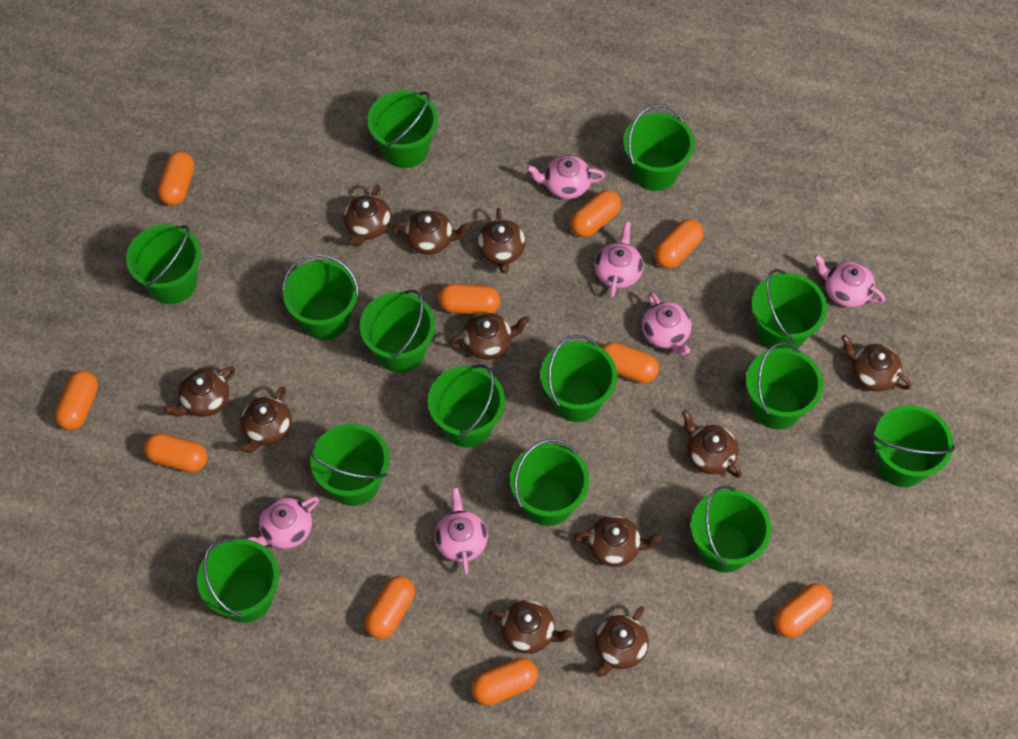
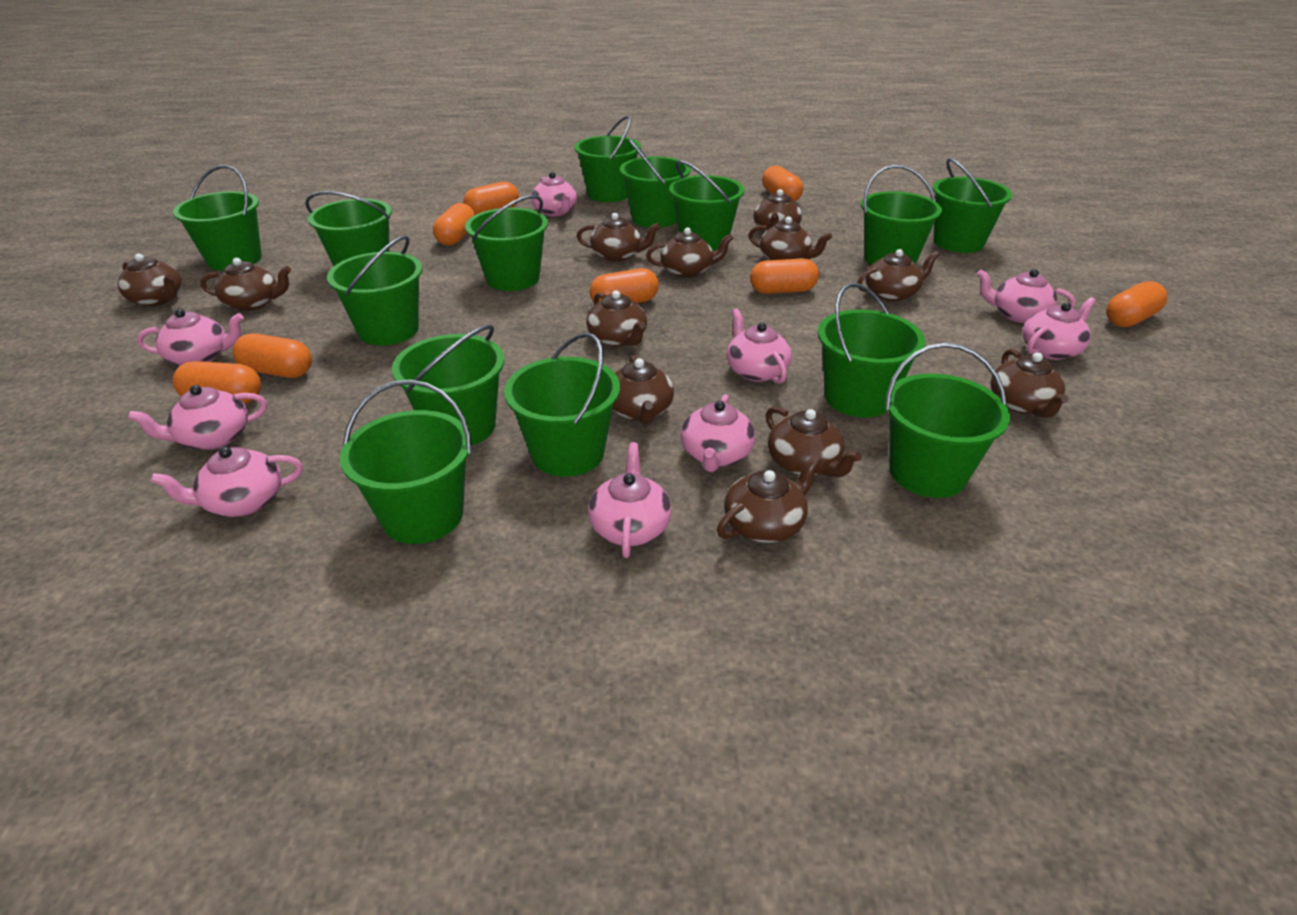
brown teapot: 11 -> 12
orange capsule: 10 -> 8
pink teapot: 6 -> 9

